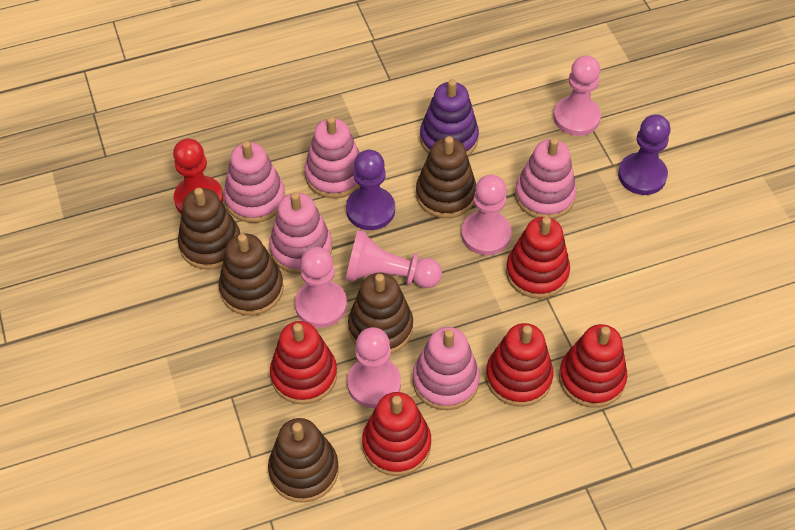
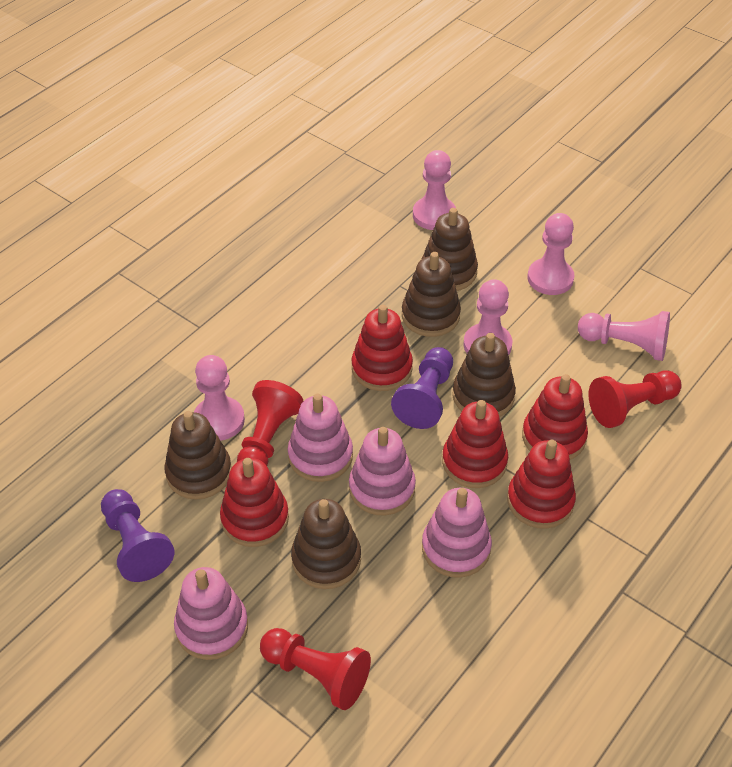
pink stacking toy: 5 -> 4
purple stacking toy: 1 -> 0
red pawn: 1 -> 3

